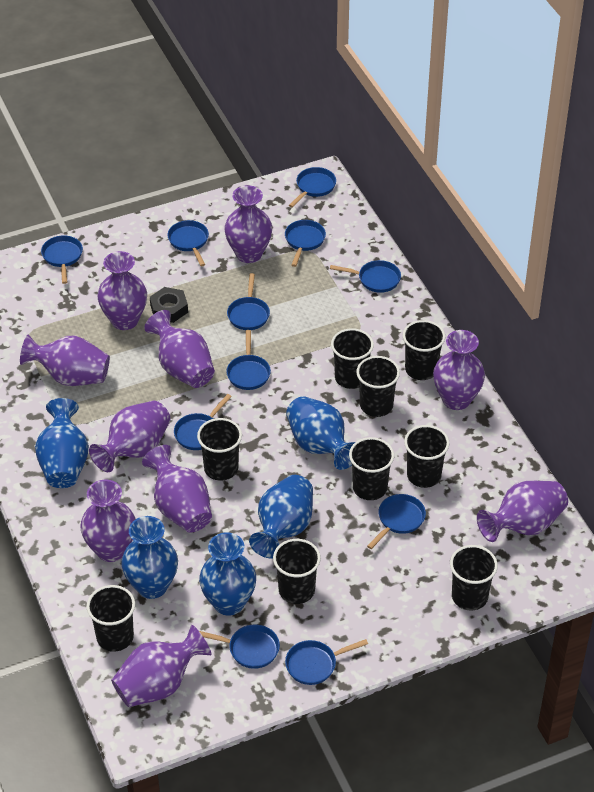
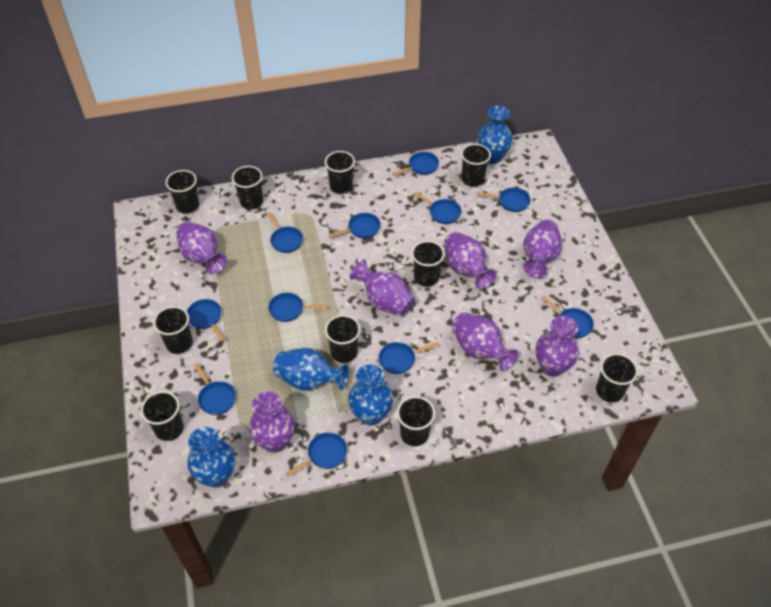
black cup: 9 -> 10
black nut: 1 -> 0
blue vase: 5 -> 4
purple vase: 10 -> 7

